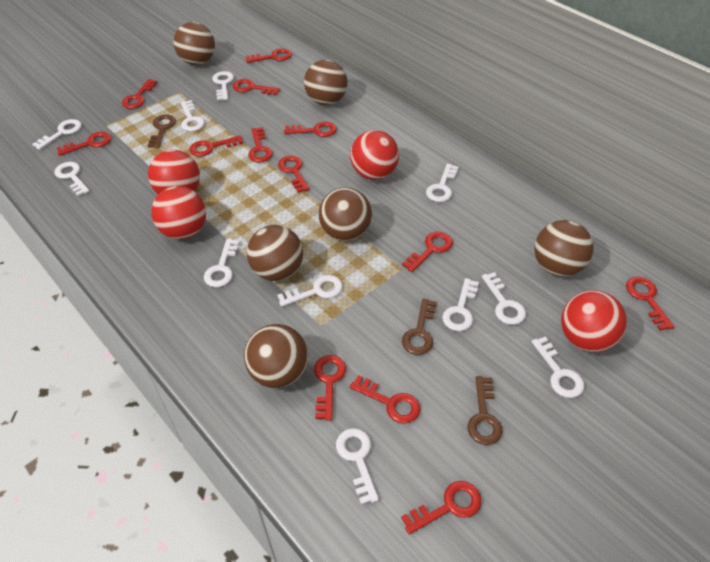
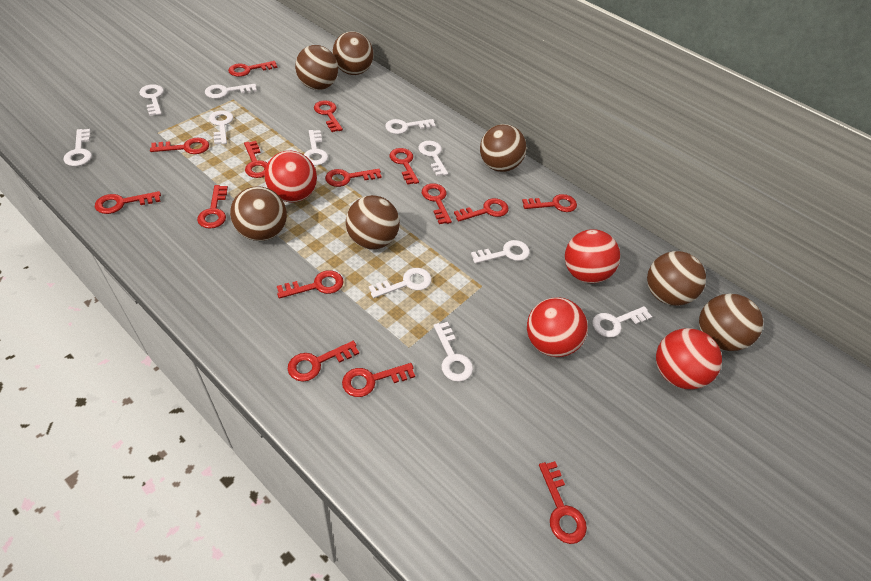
brown ball: 6 -> 7
brown key: 3 -> 0
red key: 13 -> 15

